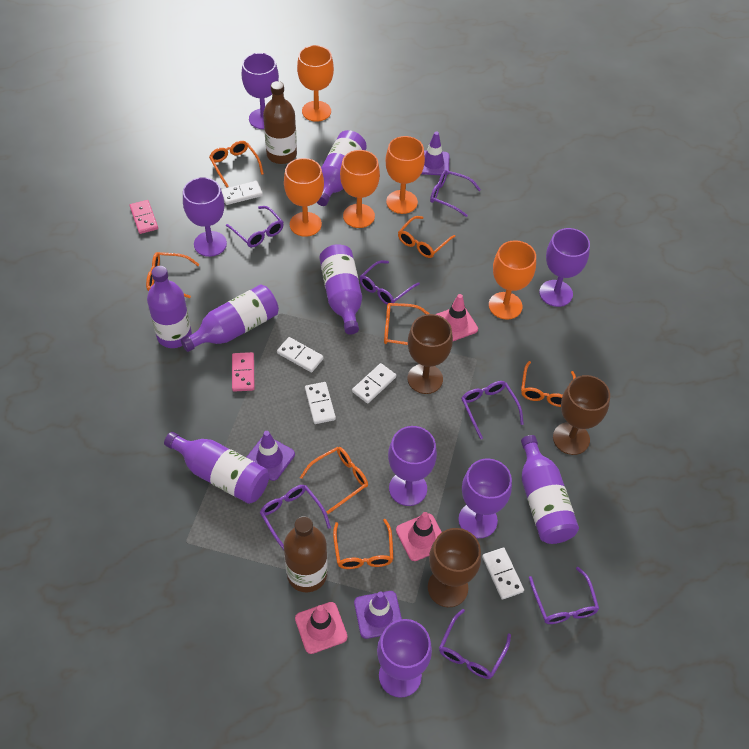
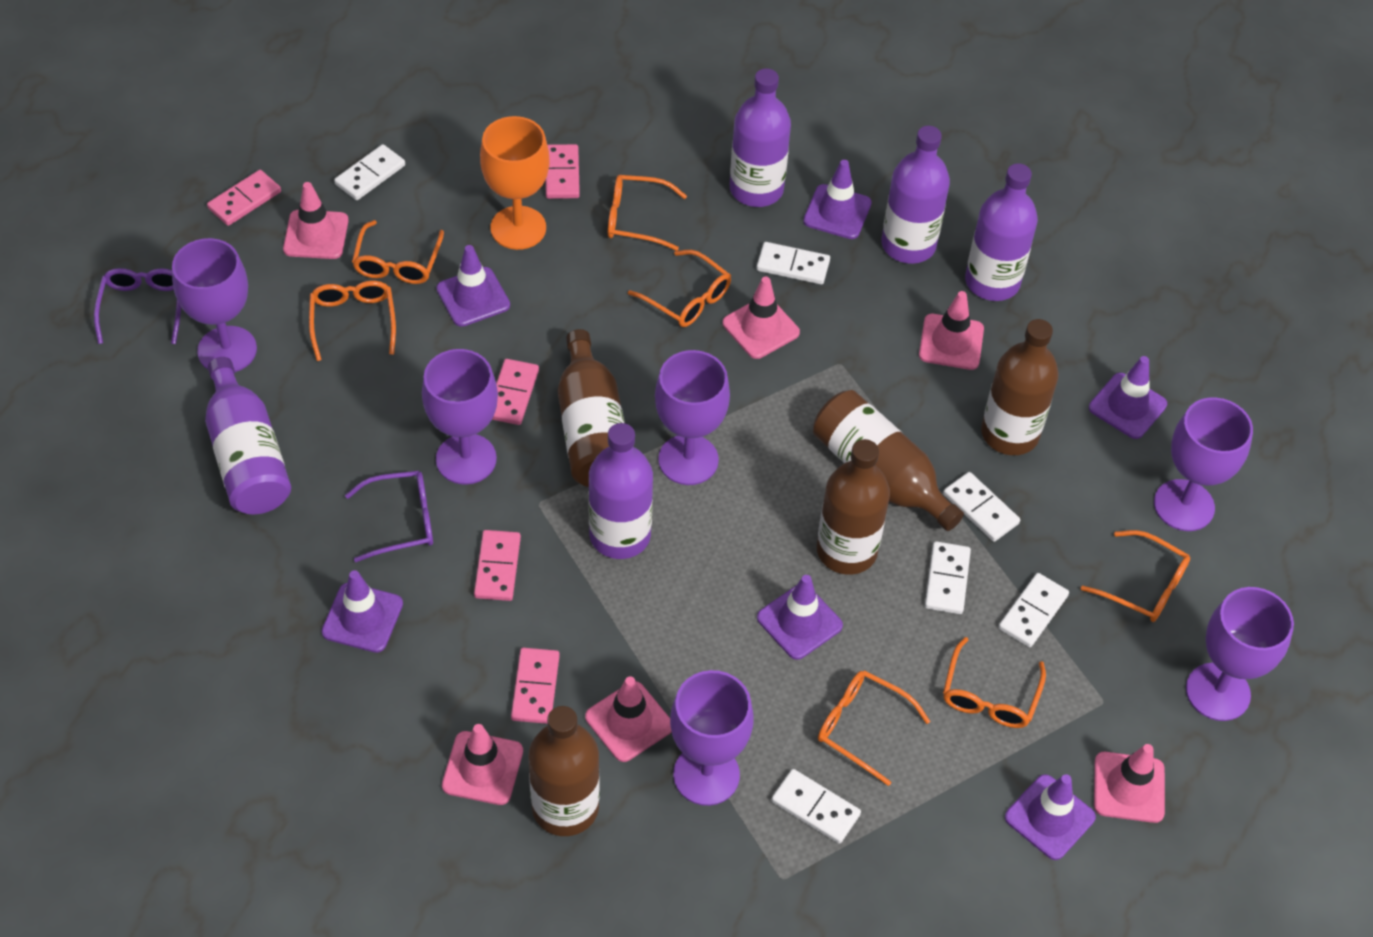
brown bottle: 2 -> 5
brown goblet: 3 -> 0
orange goblet: 5 -> 1
pink domino: 2 -> 5
pink traffic cone: 3 -> 6
purple bottle: 6 -> 5
purple glasses: 7 -> 2
purple traffic cone: 3 -> 6
white domino: 5 -> 6

